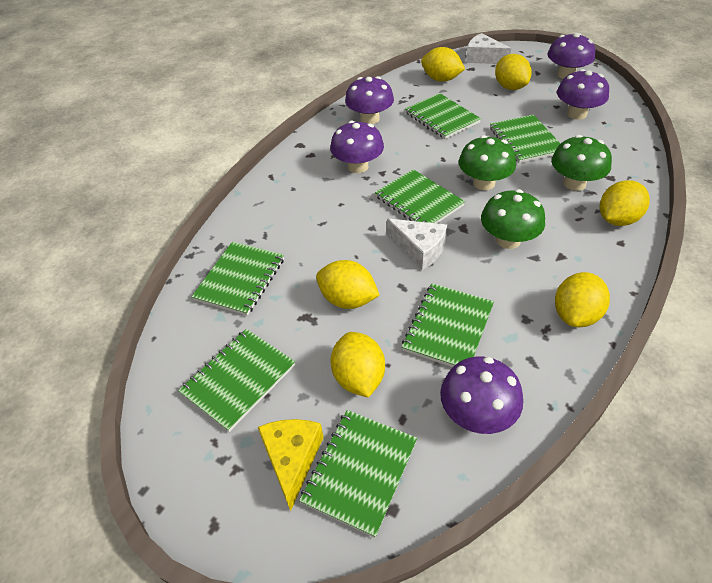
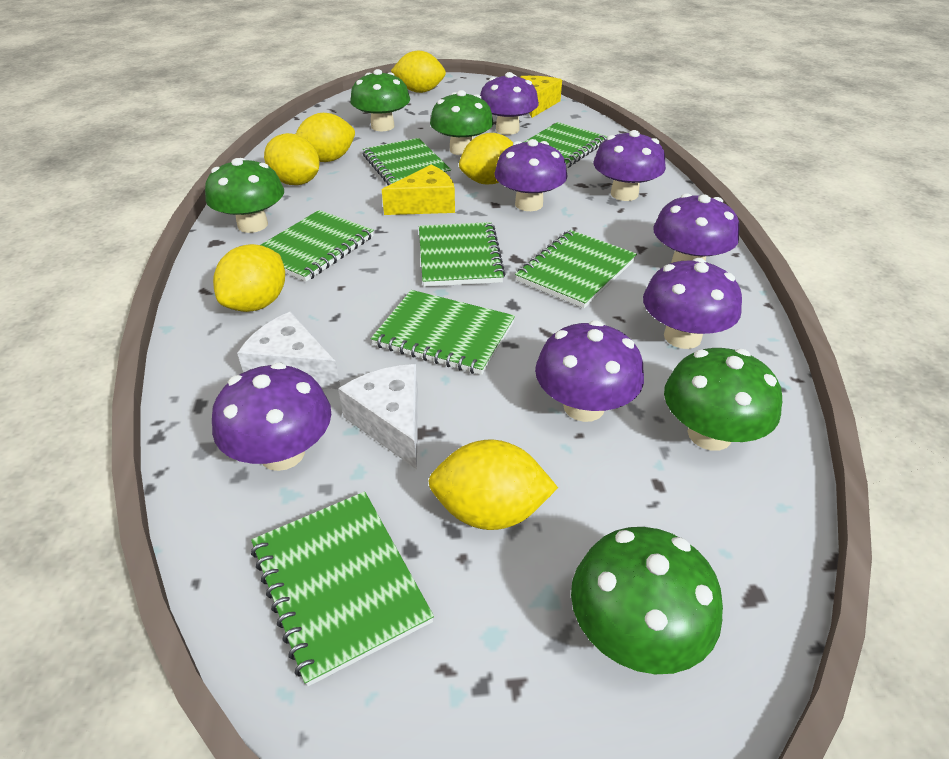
green mushroom: 3 -> 5
purple mushroom: 5 -> 7
yellow cheese: 1 -> 2

